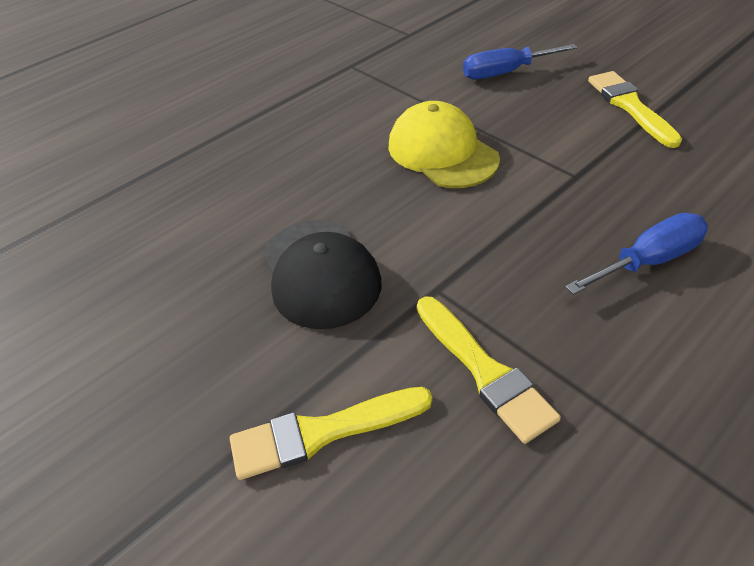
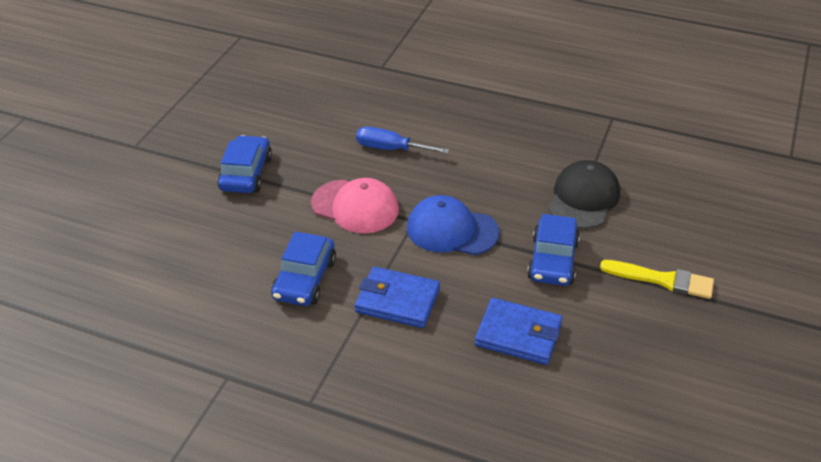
blue cap: 0 -> 1
blue car: 0 -> 3
blue screwdriver: 2 -> 1
blue wallet: 0 -> 2
pink cap: 0 -> 1
yellow brush: 3 -> 1
yellow cap: 1 -> 0

